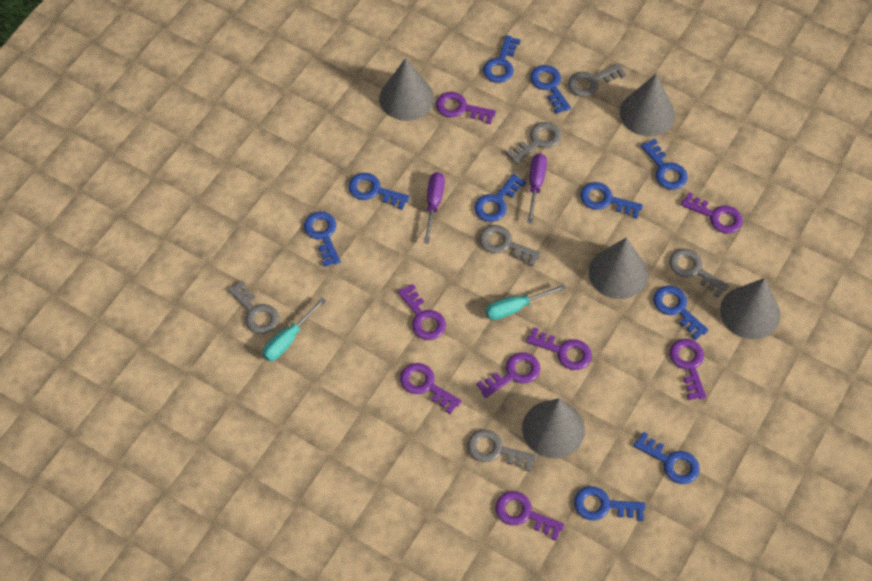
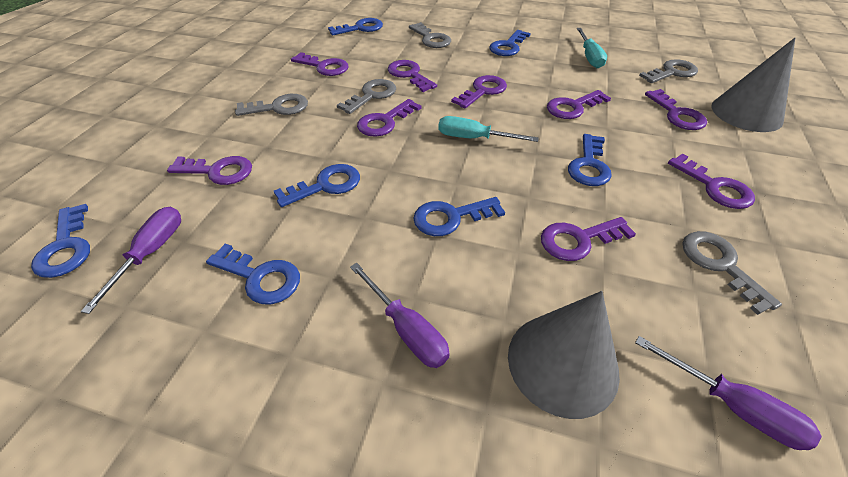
blue key: 10 -> 7
grey cone: 5 -> 2
grey key: 6 -> 5
purple key: 8 -> 9
purple screwdriver: 2 -> 3

